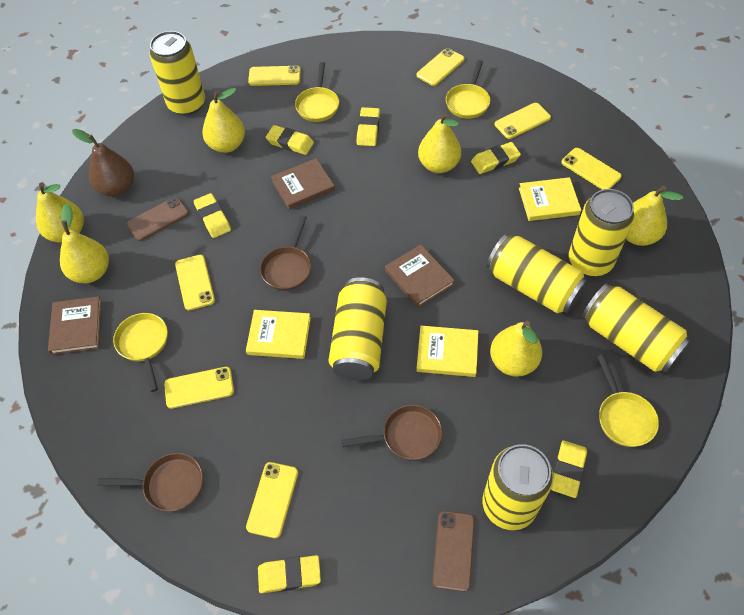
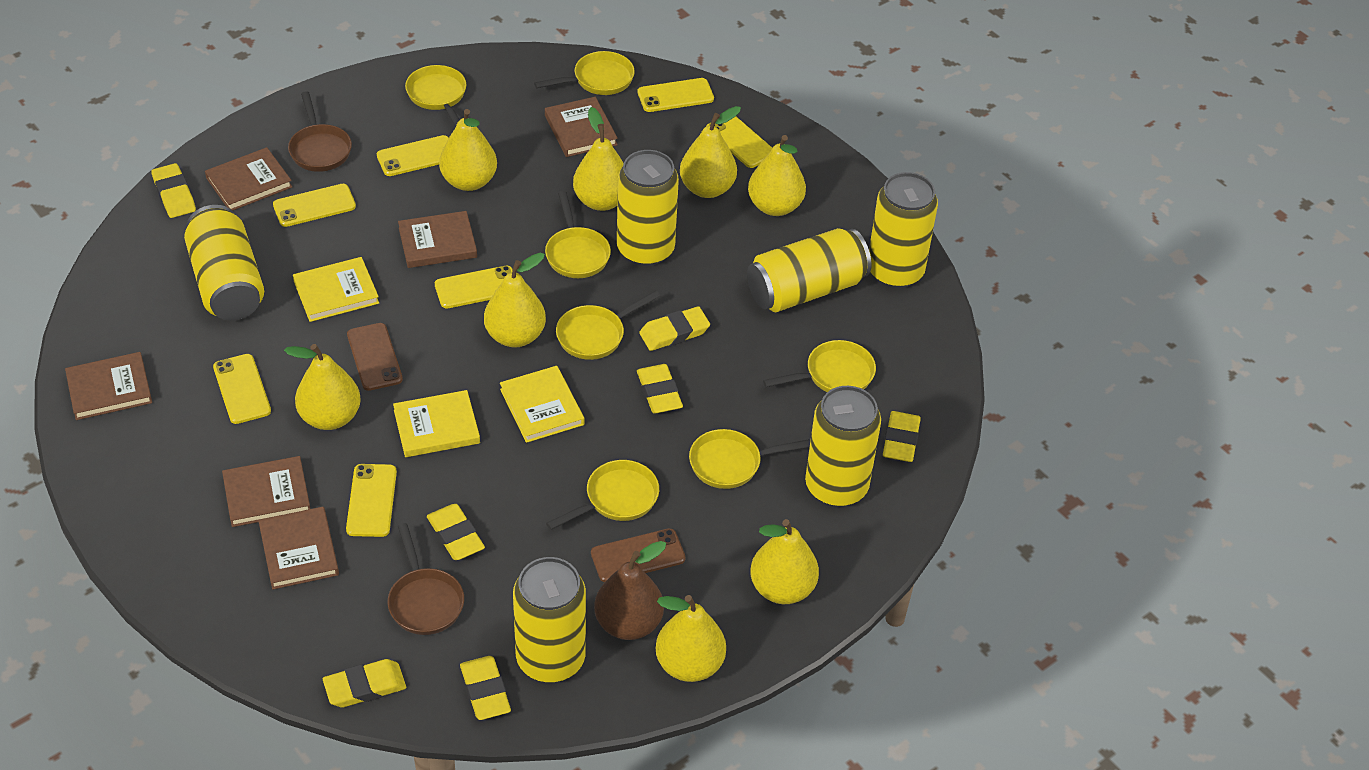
brown book: 3 -> 6
brown pan: 3 -> 2
yellow eraser: 6 -> 7
yellow pan: 4 -> 7
yellow pear: 6 -> 8

